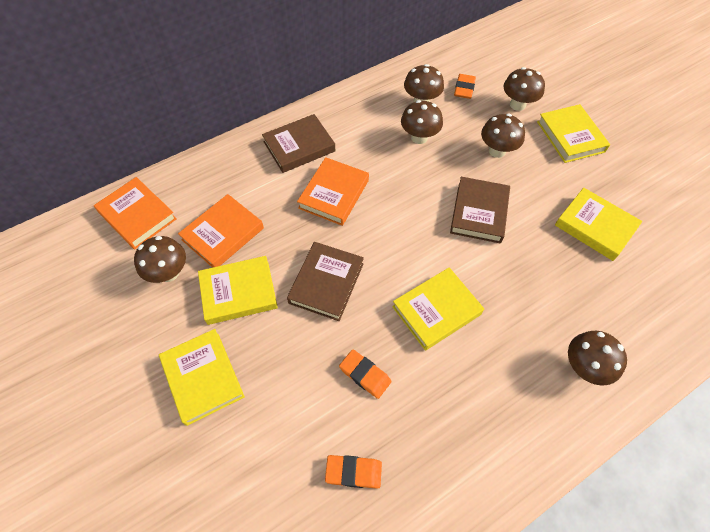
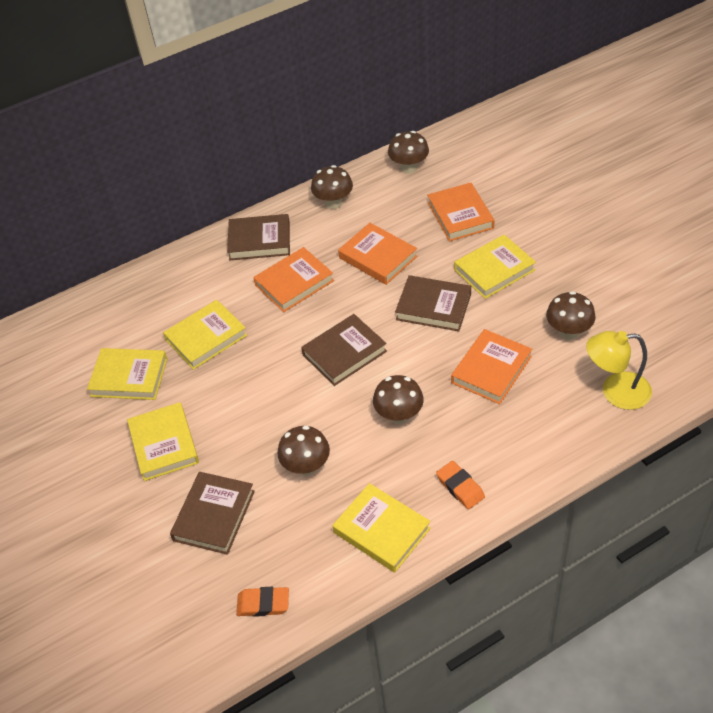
brown book: 3 -> 4
brown mushroom: 6 -> 5
orange book: 3 -> 4
orange eraser: 3 -> 2
yellow lamp: 0 -> 1

